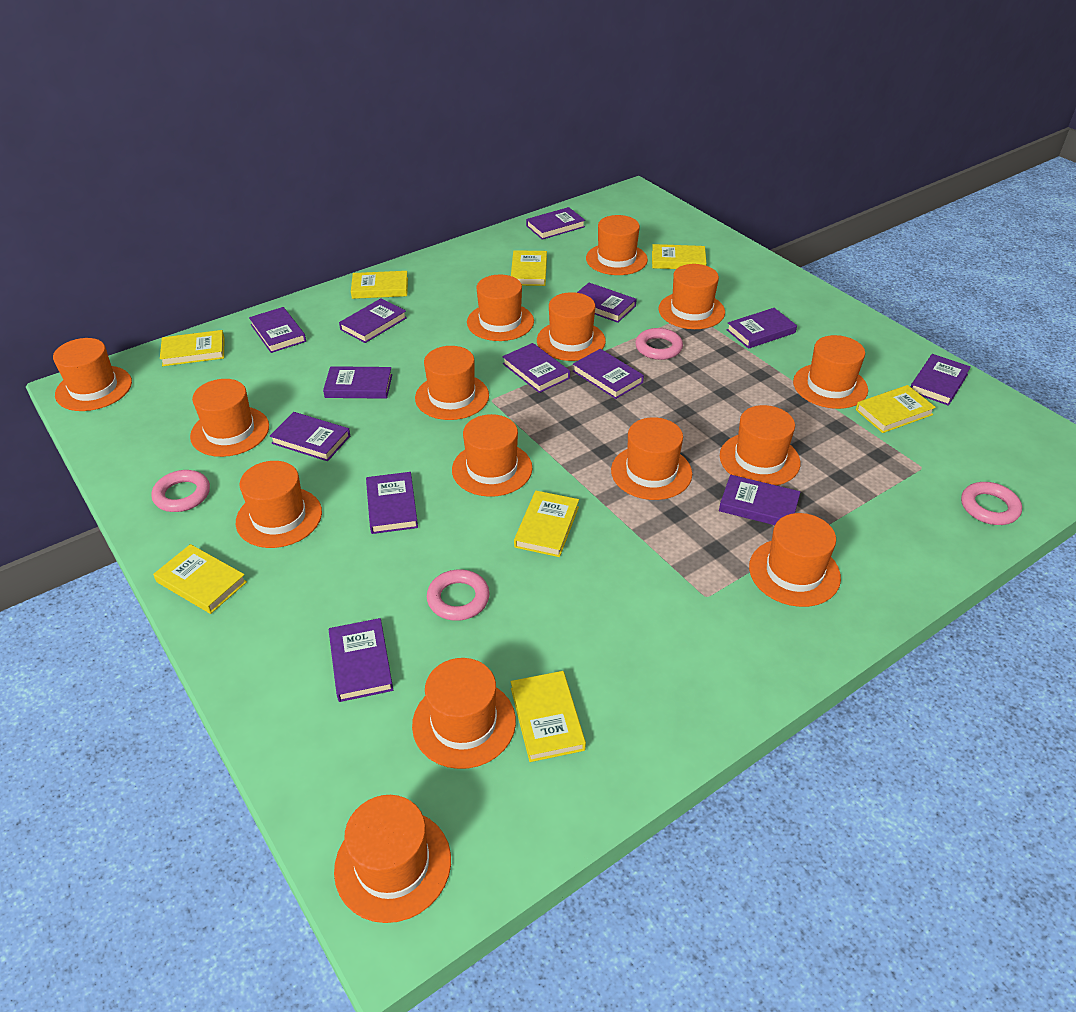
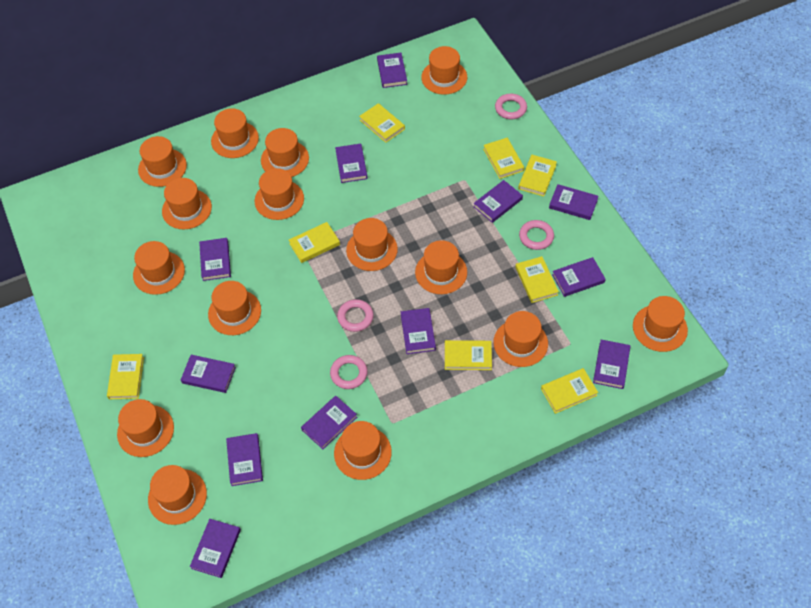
purple book: 13 -> 12

